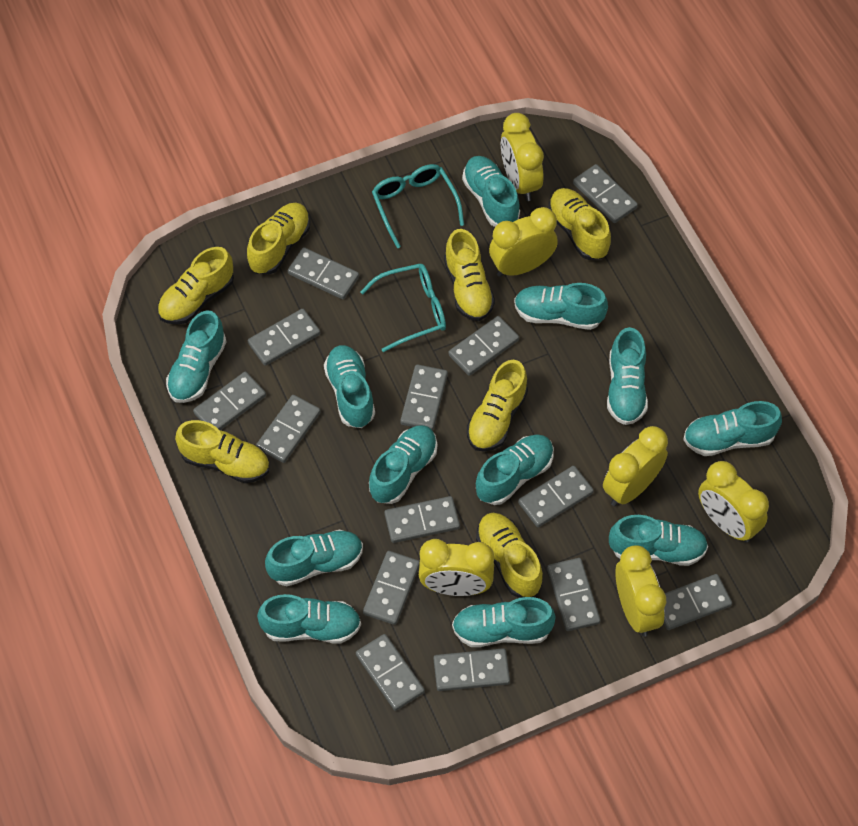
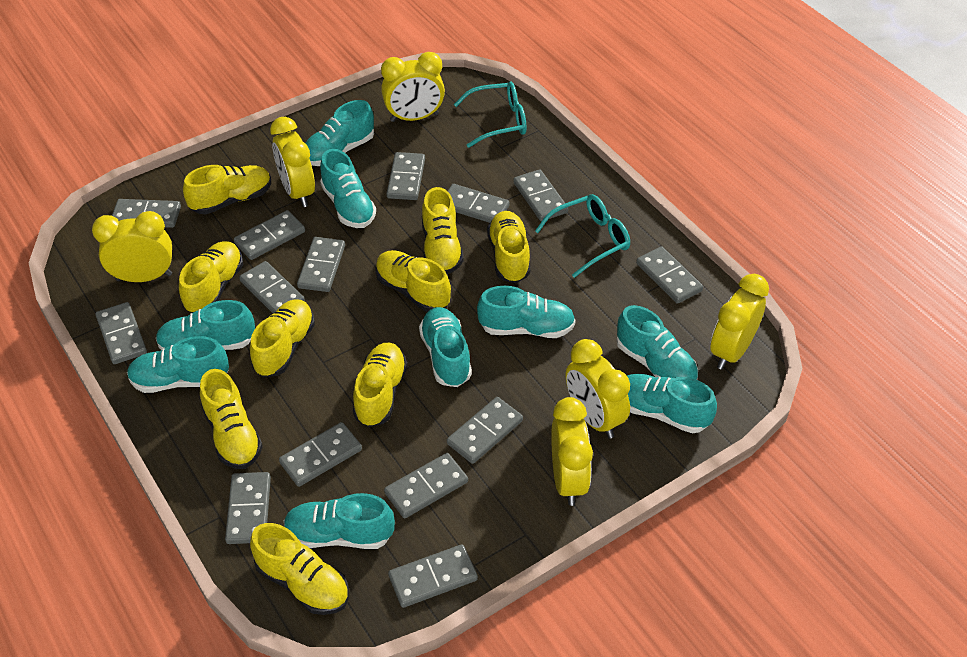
turquoise shoe: 12 -> 9
yellow shoe: 7 -> 9

